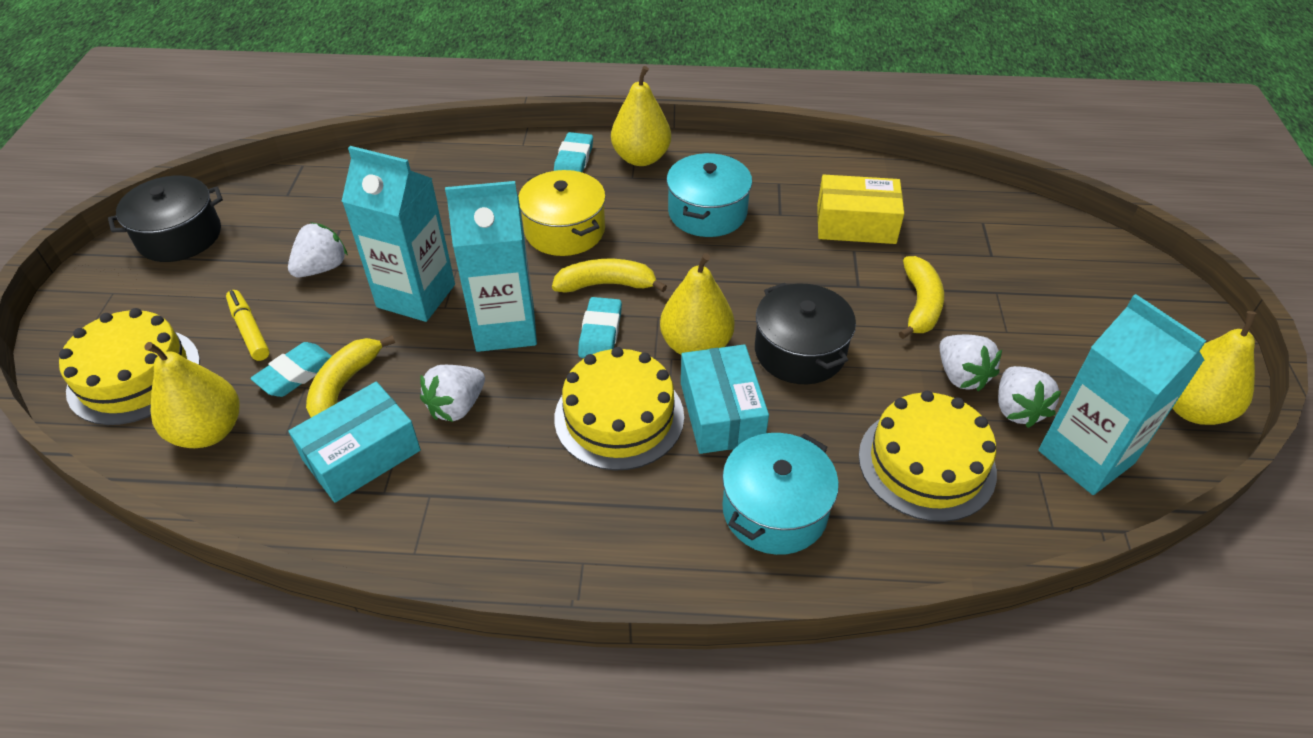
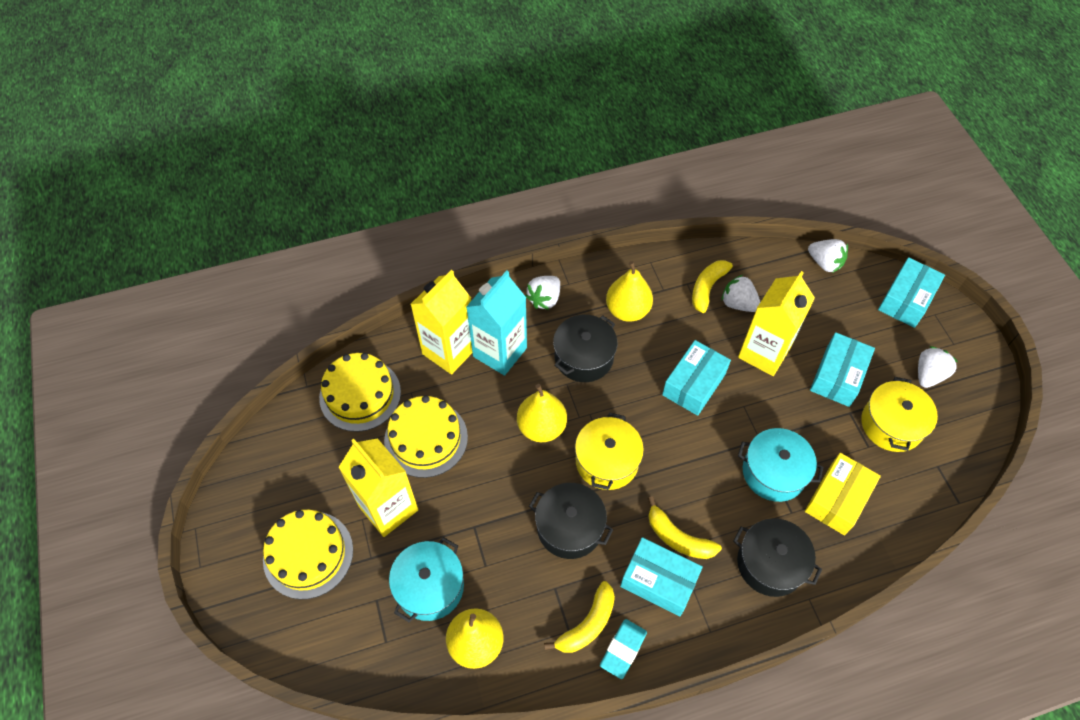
black pot: 2 -> 3
turquoise box: 2 -> 4
turquoise carton: 3 -> 1
turquoise eraser: 3 -> 1
yellow carton: 0 -> 3
yellow marker: 1 -> 0
yellow pear: 4 -> 3
yellow pot: 1 -> 2

